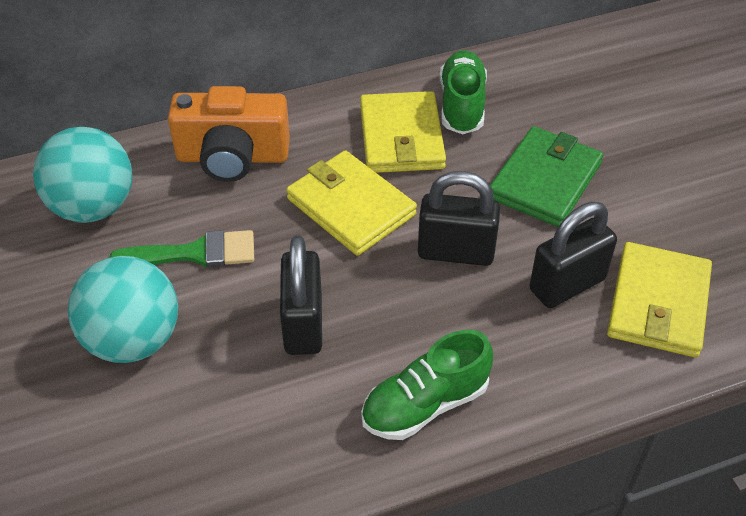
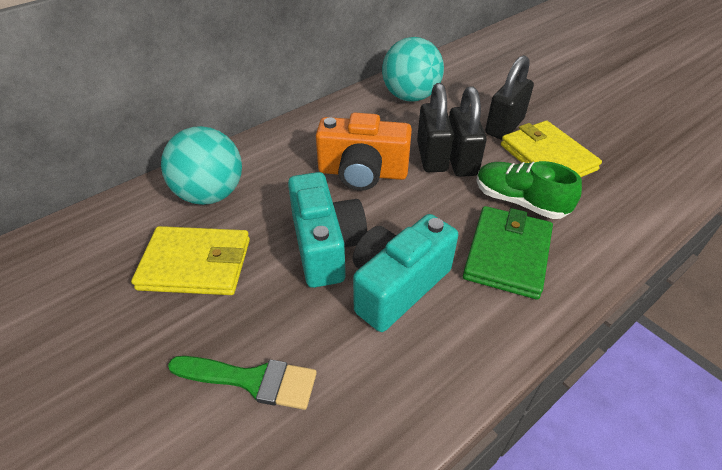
green shoe: 2 -> 1
turquoise camera: 0 -> 2
yellow wallet: 3 -> 2

